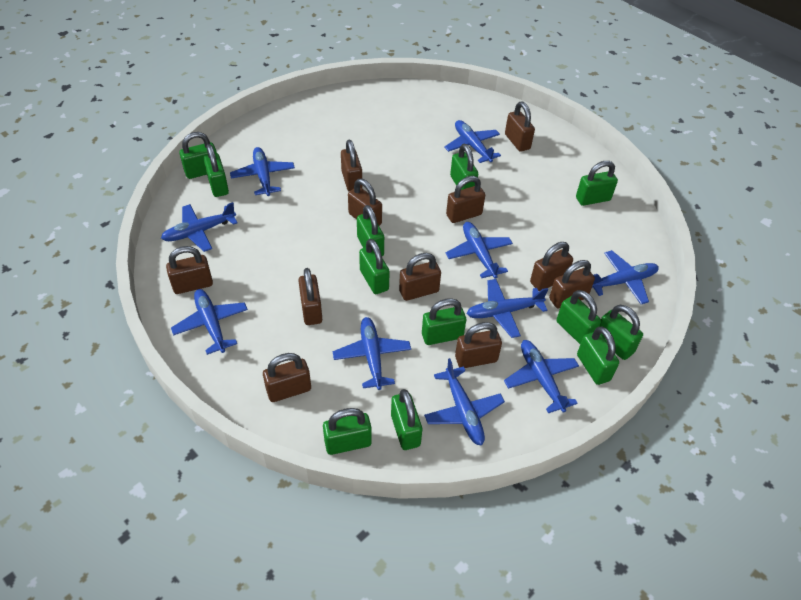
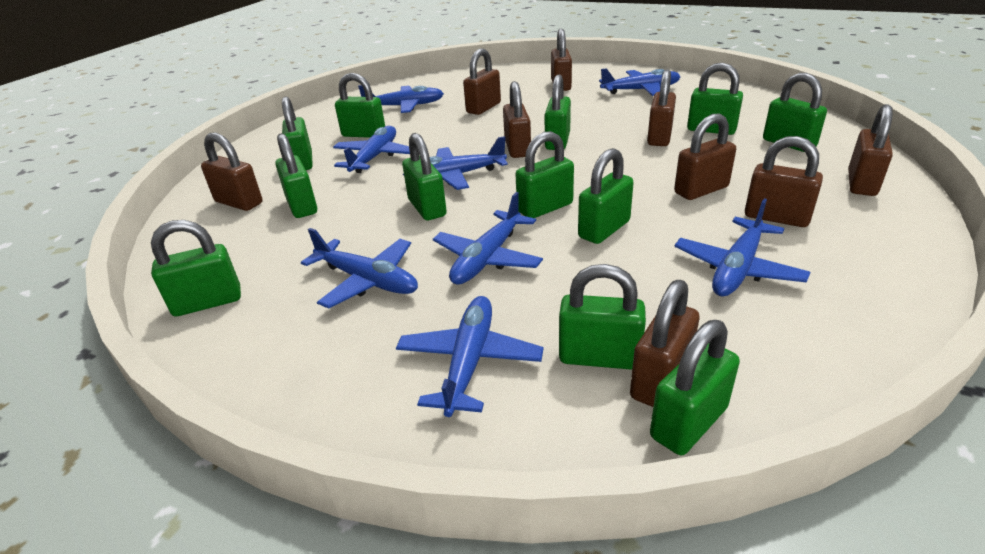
blue plane: 10 -> 8
brown padlock: 11 -> 9

